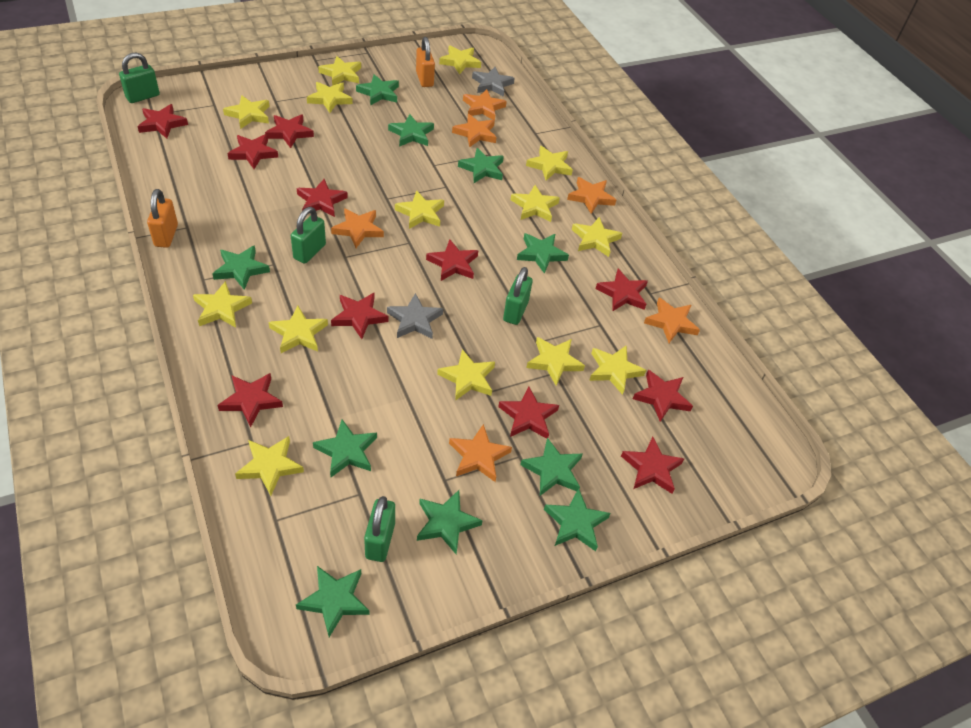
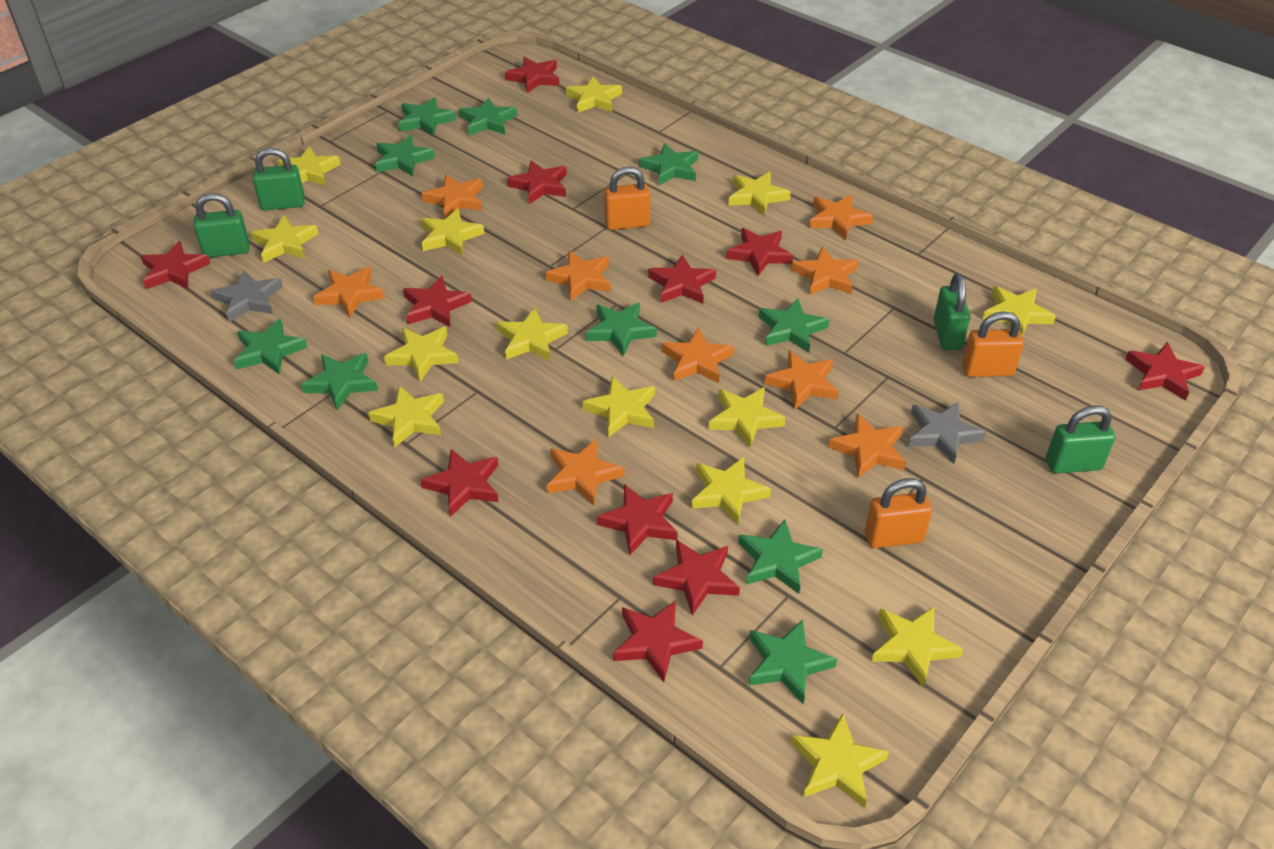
orange padlock: 2 -> 3
orange star: 6 -> 9

